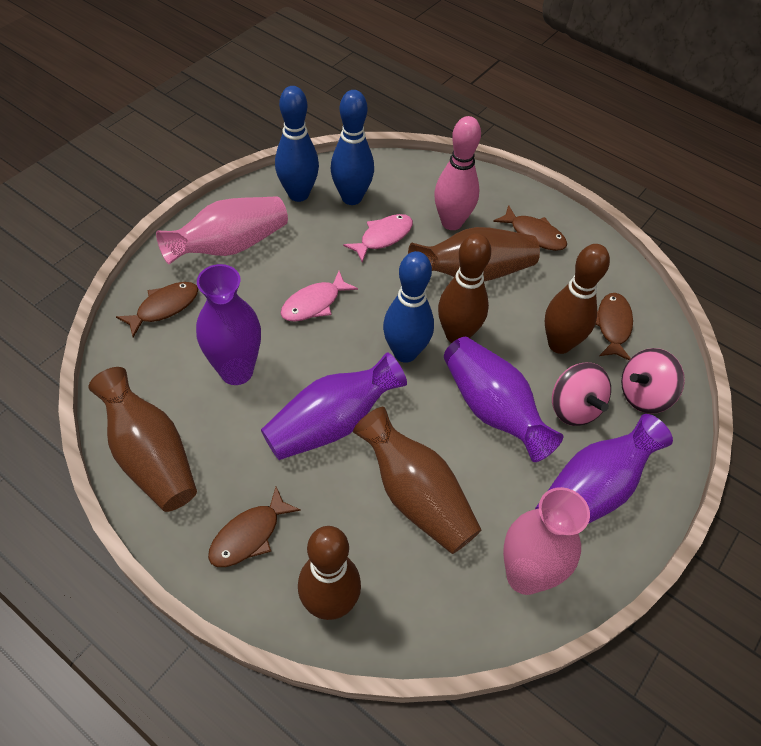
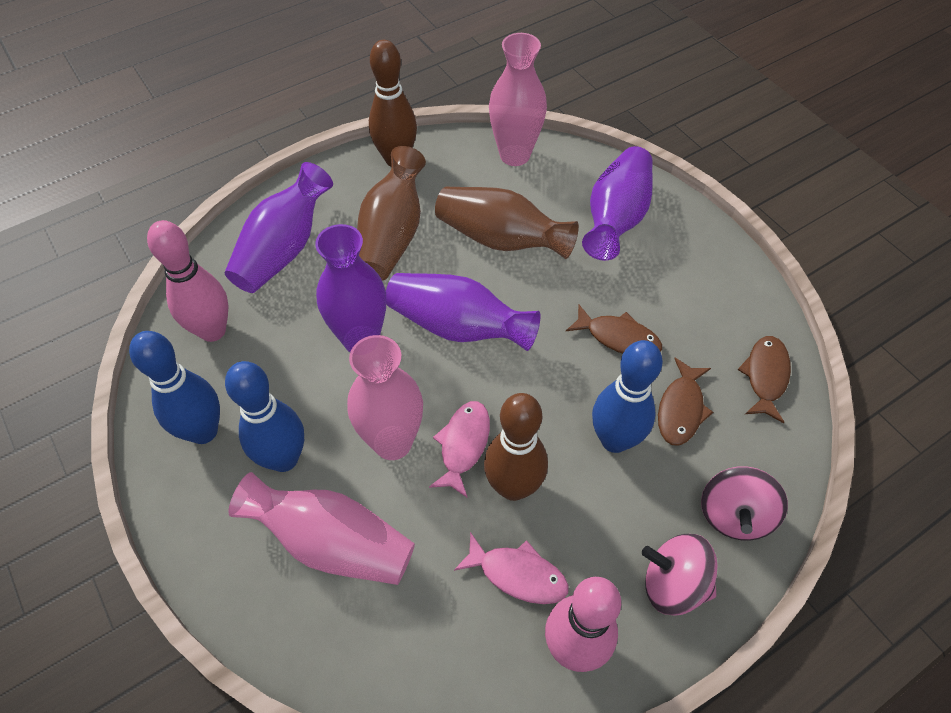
brown bowling pin: 3 -> 2
brown fish: 4 -> 3
brown vase: 3 -> 2
pink bowling pin: 1 -> 2
pink vase: 2 -> 3

